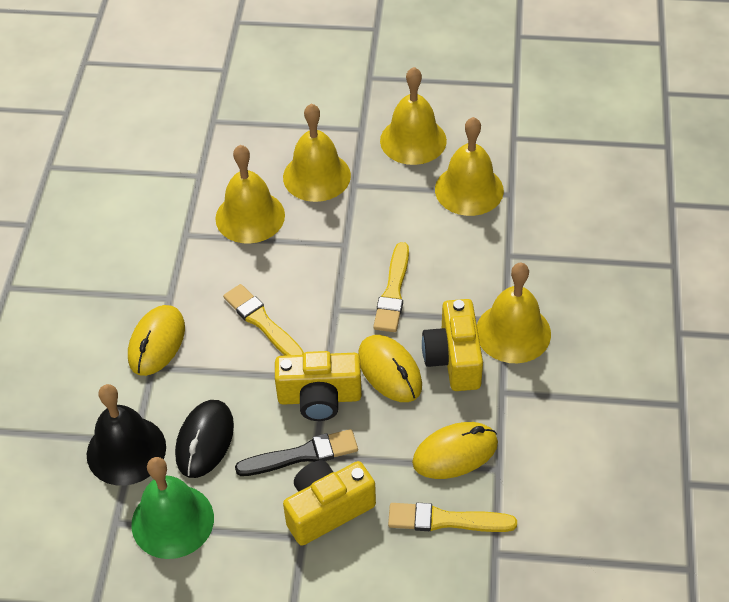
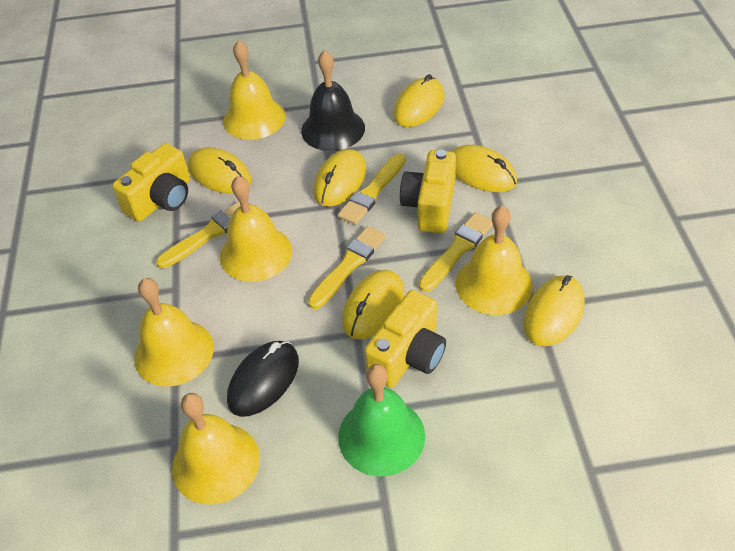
black brush: 1 -> 0
yellow brush: 3 -> 4
yellow mouse: 3 -> 6

